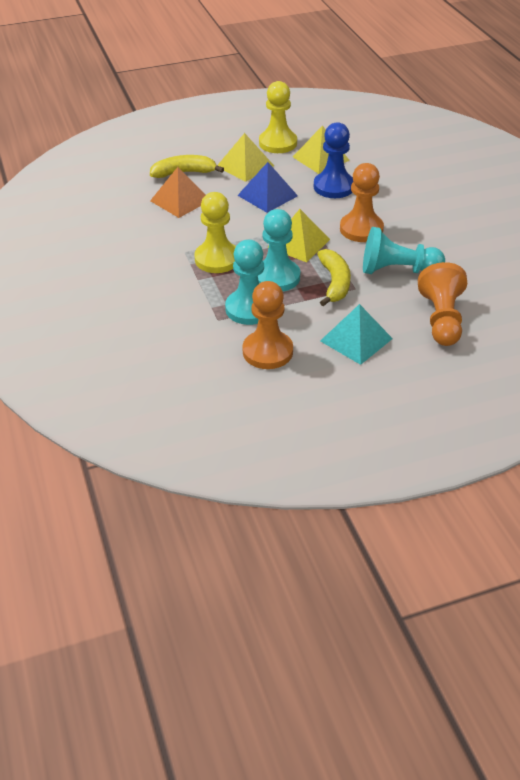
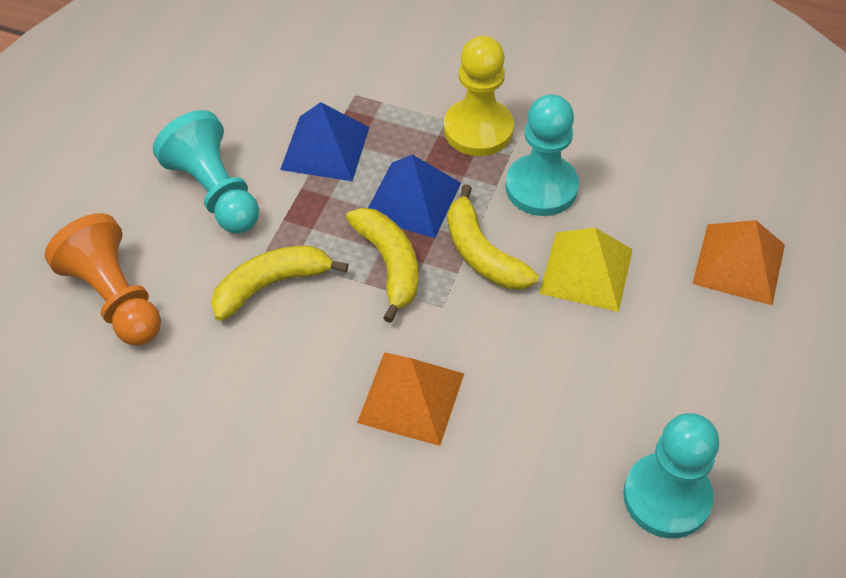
blue pawn: 1 -> 0
blue pyramid: 1 -> 2
orange pawn: 3 -> 1
orange pyramid: 1 -> 2
turquoise pyramid: 1 -> 0
yellow banana: 2 -> 3
yellow pawn: 2 -> 1
yellow pyramid: 3 -> 1

